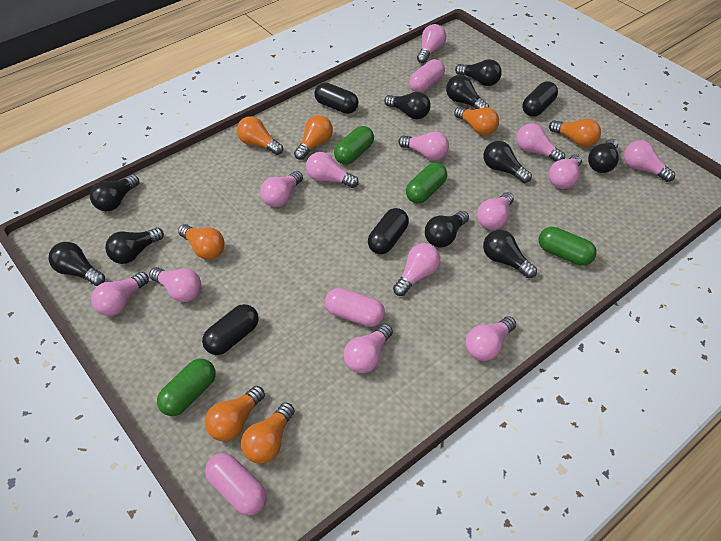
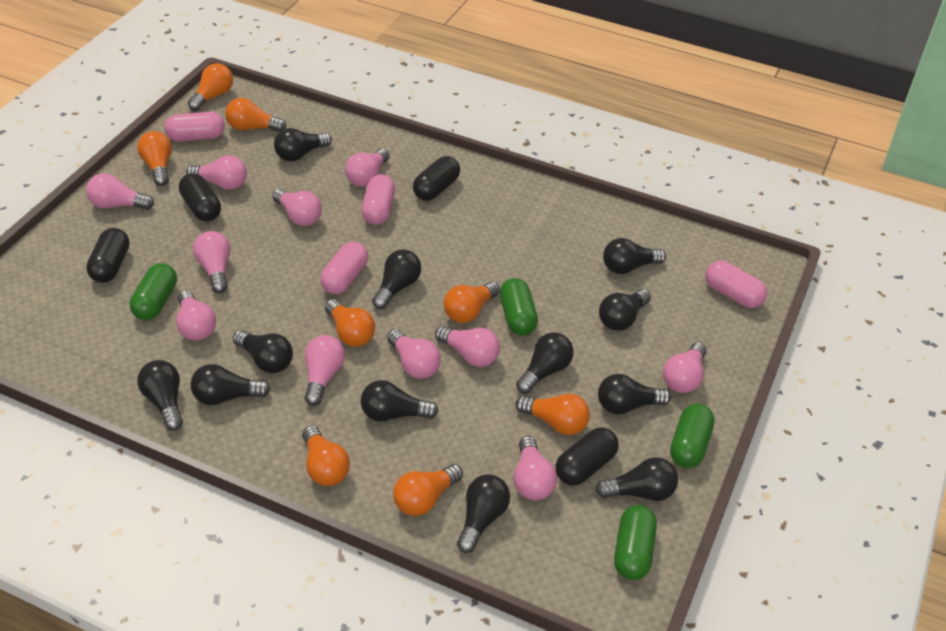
black light bulb: 10 -> 12
orange light bulb: 7 -> 8
pink capsule: 3 -> 4
pink light bulb: 13 -> 11

